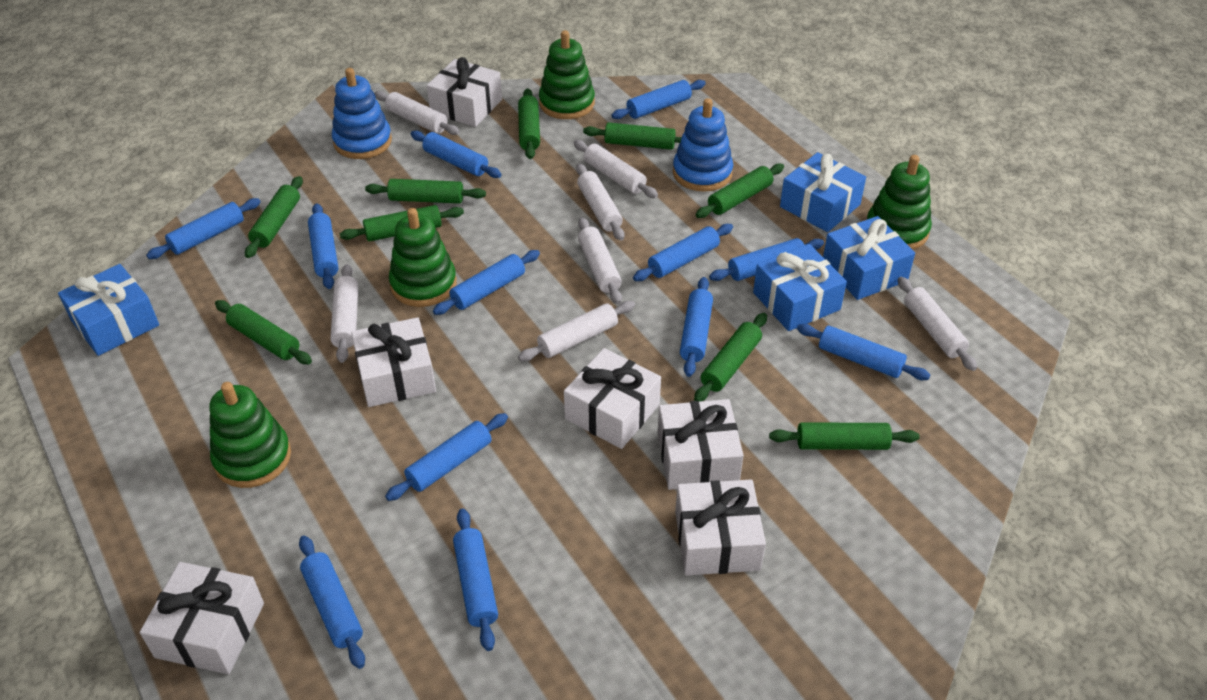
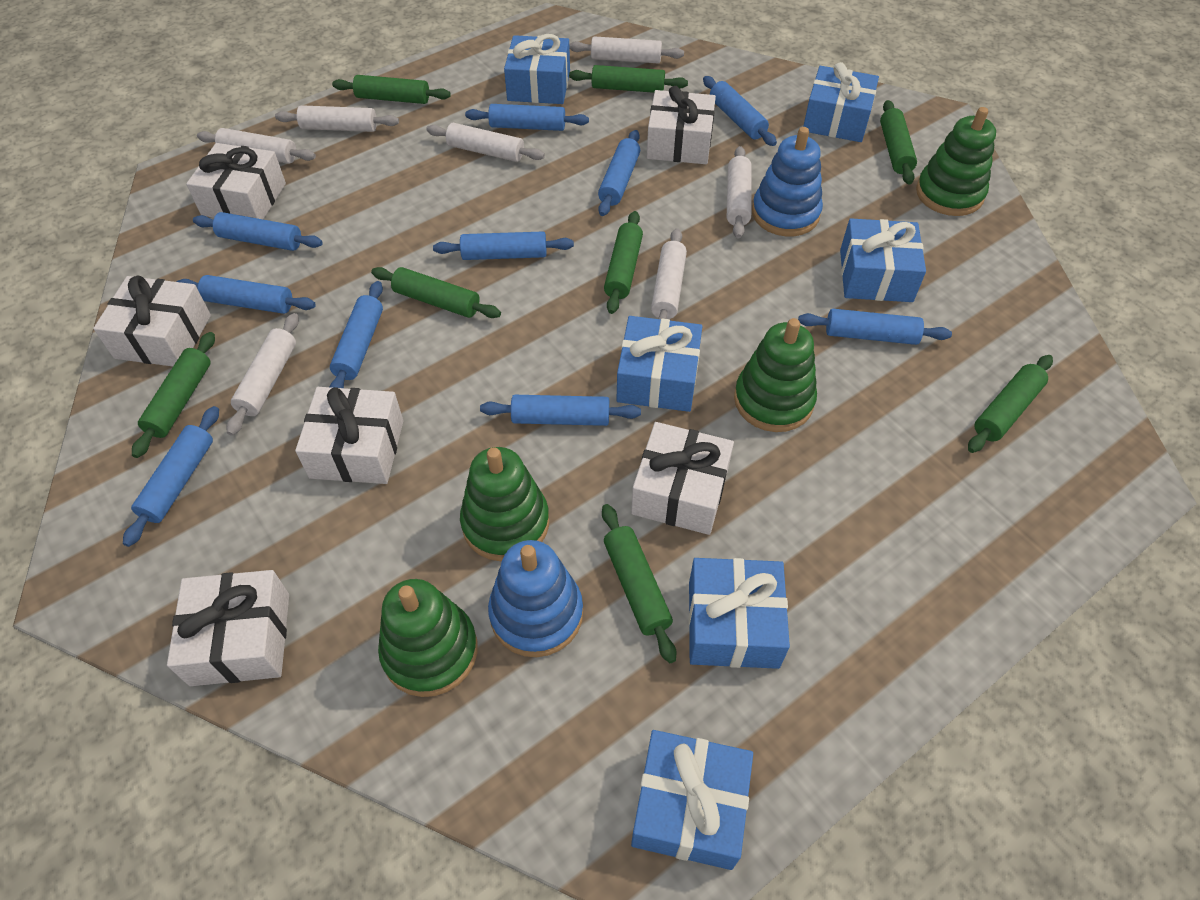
blue gift: 4 -> 6
blue rolling pin: 12 -> 10
green rolling pin: 9 -> 8

